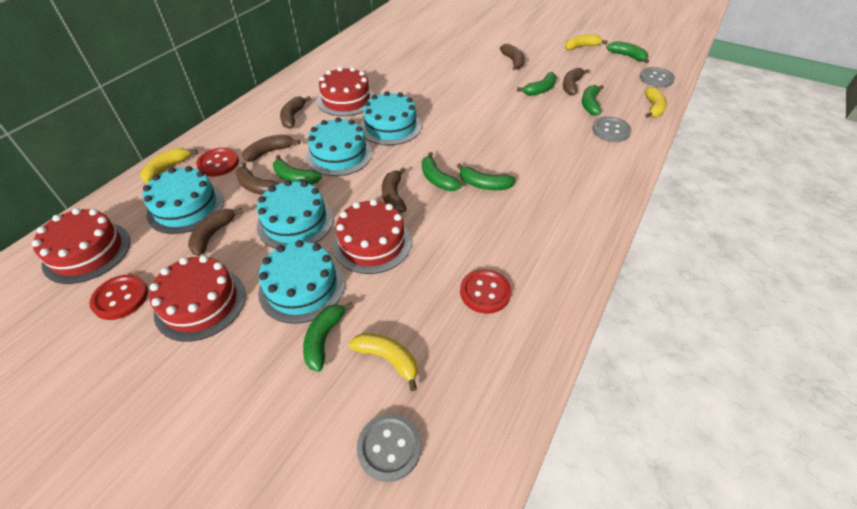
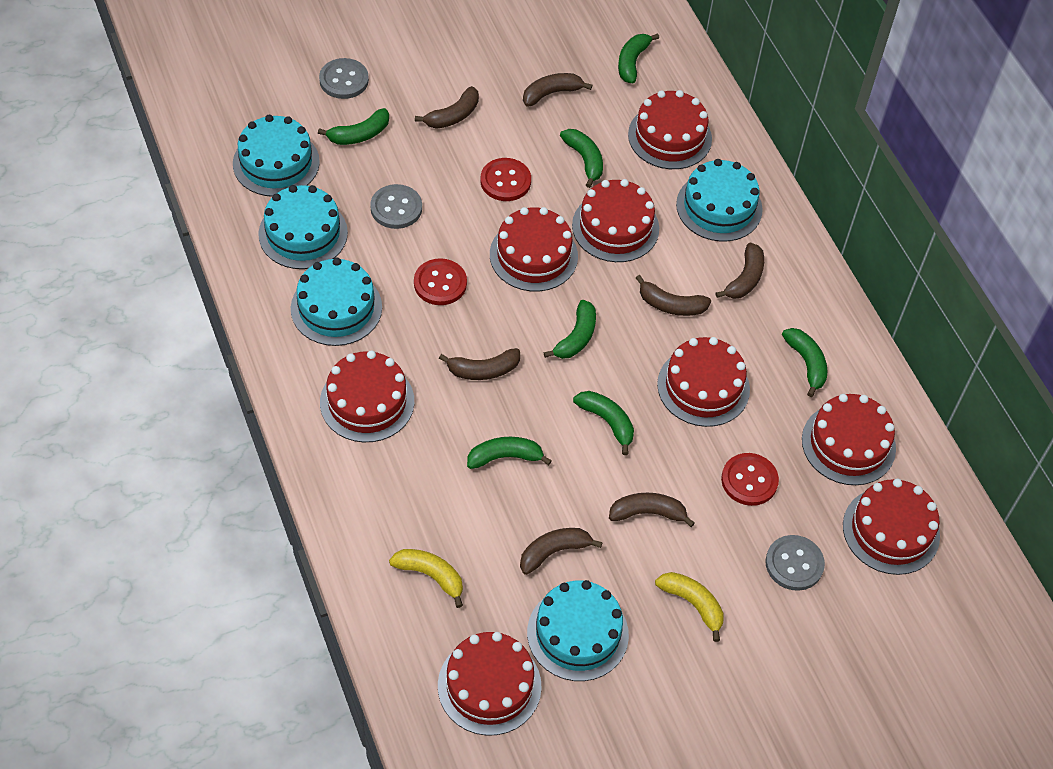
red cake: 4 -> 8
yellow banana: 4 -> 2

